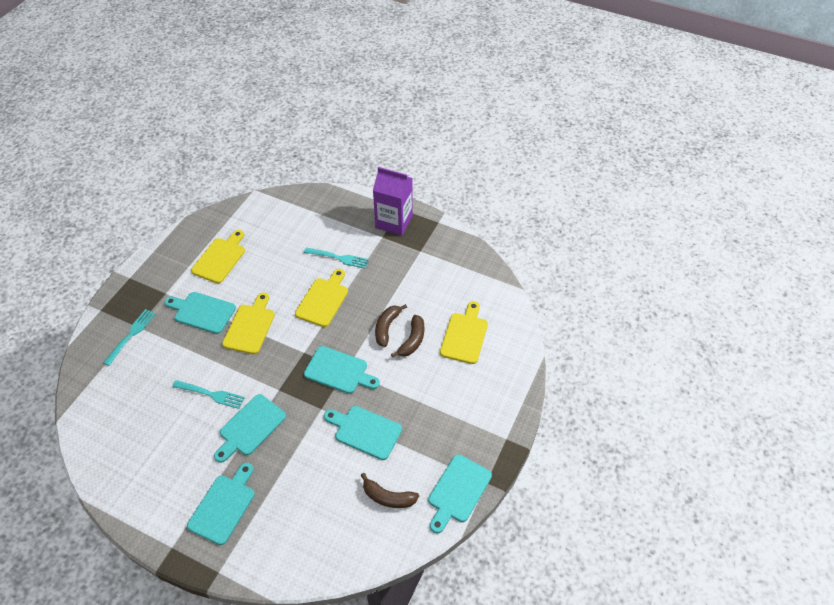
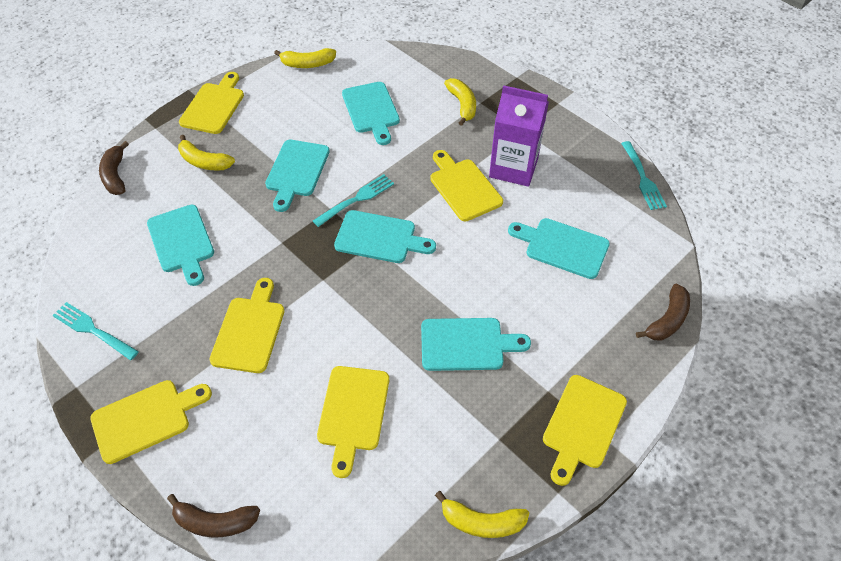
yellow banana: 0 -> 4
yellow cutting board: 4 -> 6

